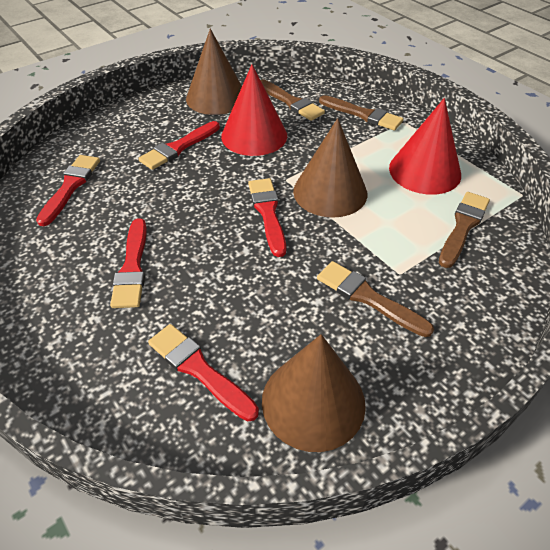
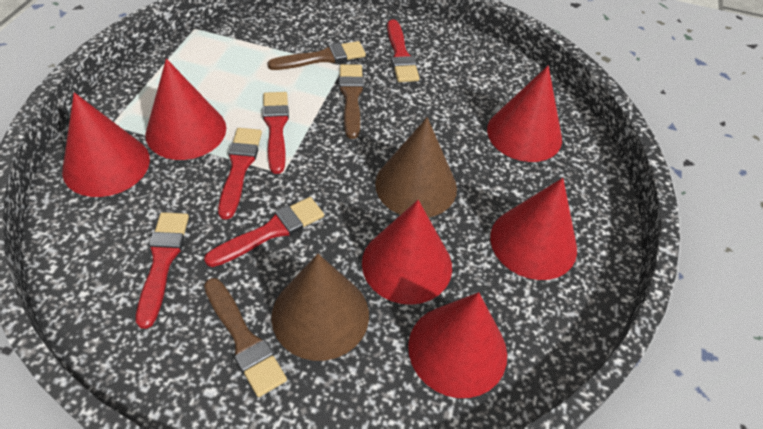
brown brush: 4 -> 3
brown cone: 3 -> 2
red cone: 2 -> 6

